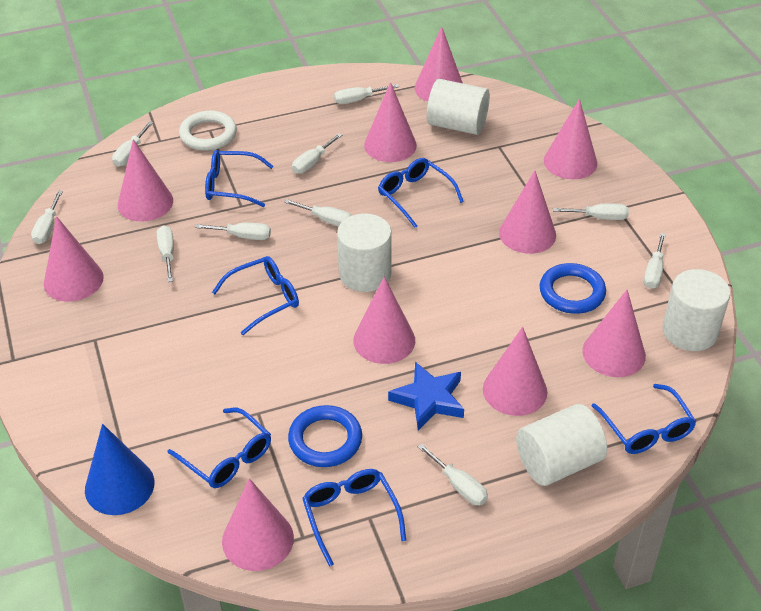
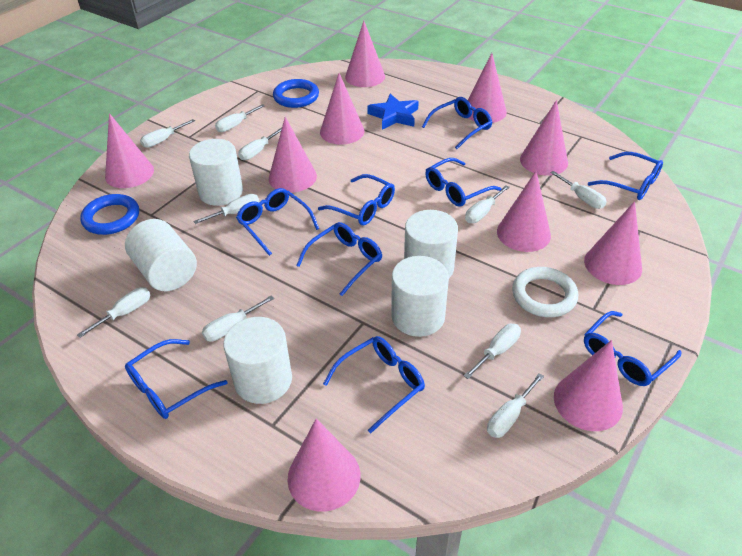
blue cone: 1 -> 0
blue glasses: 6 -> 9
white cylinder: 4 -> 5

